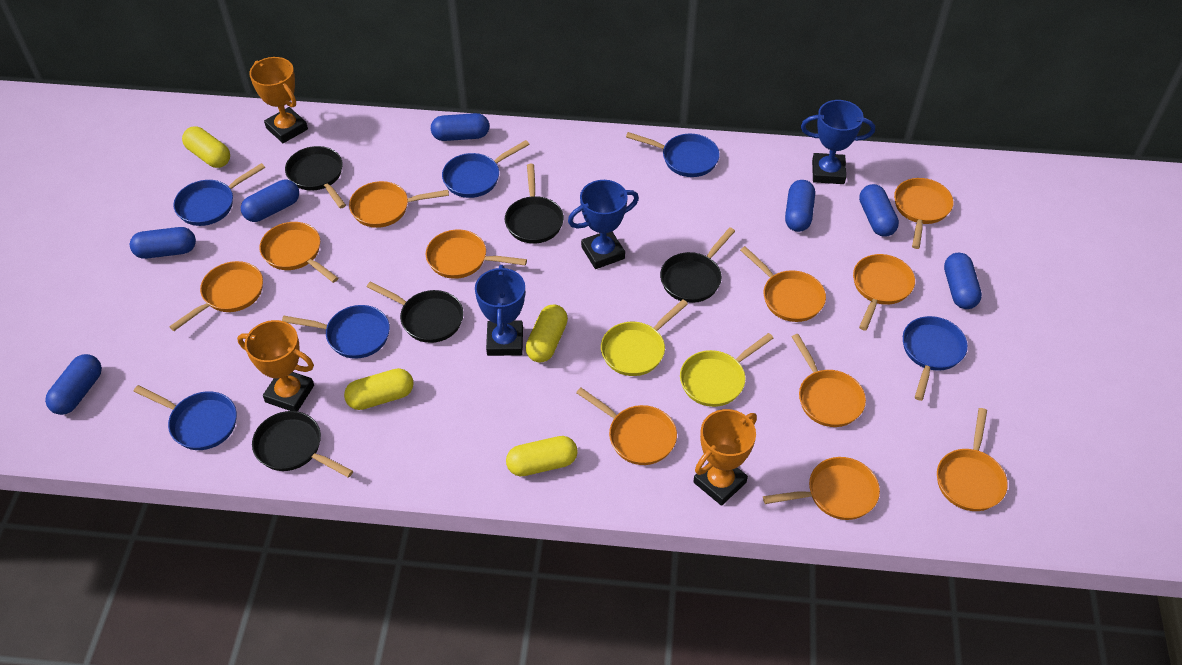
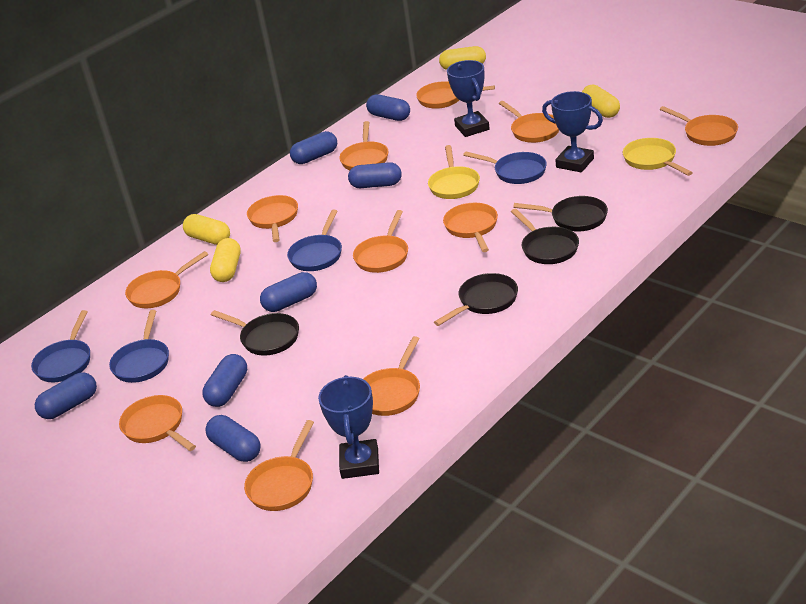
black pan: 5 -> 4
blue pan: 6 -> 4
orange trophy: 3 -> 0

